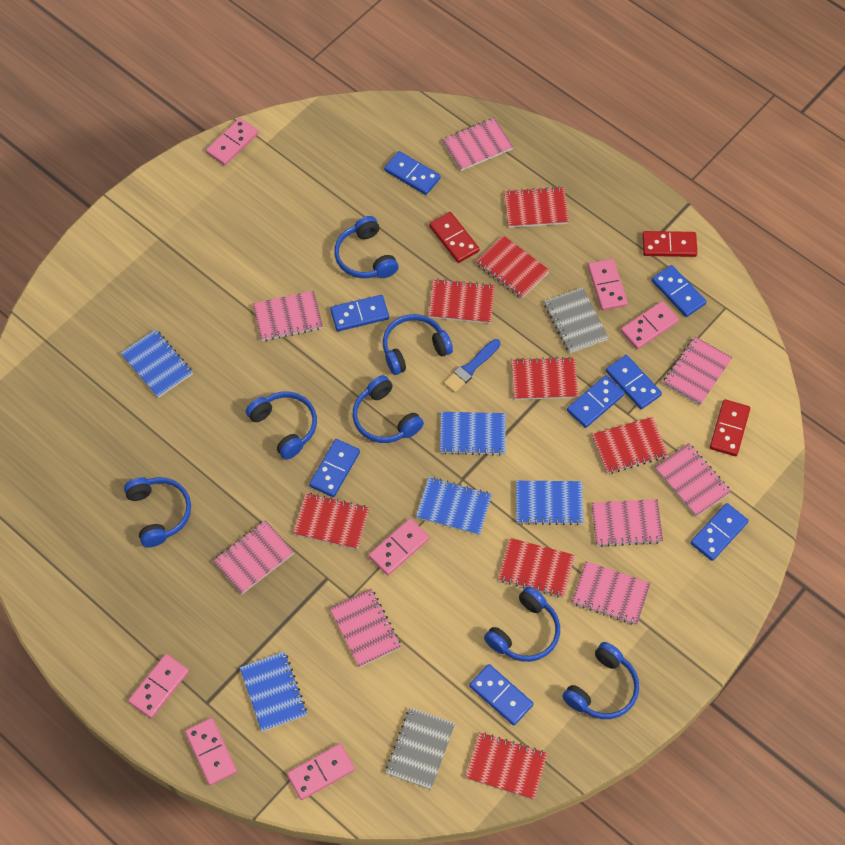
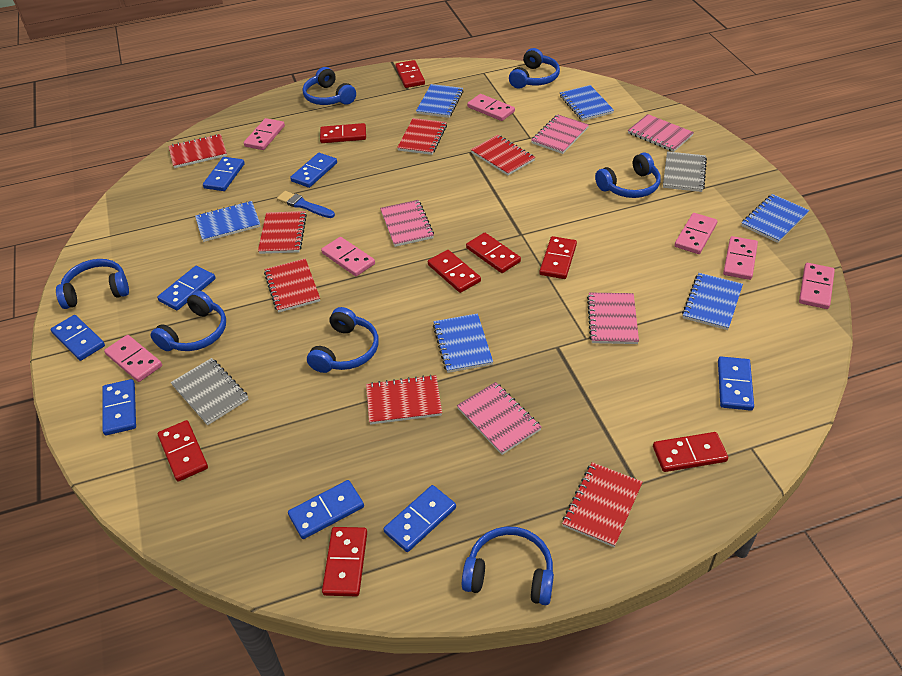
blue notebook: 5 -> 6
pink notebook: 8 -> 5
red domino: 3 -> 8
red notebook: 8 -> 7

